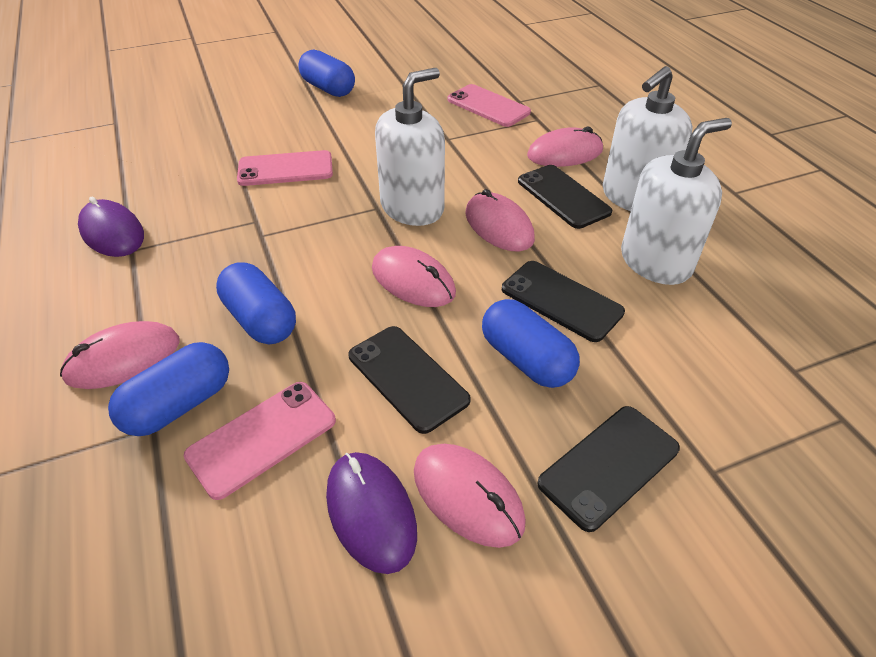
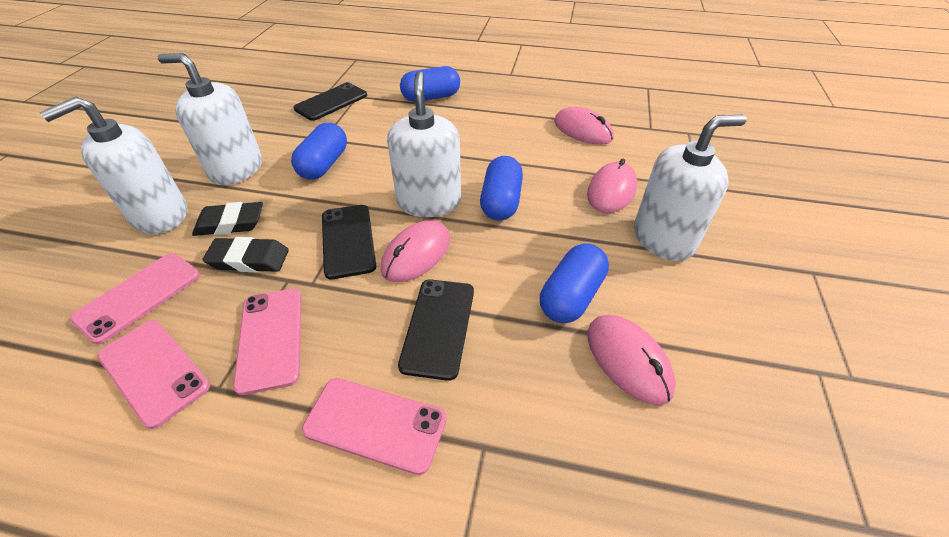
black eraser: 0 -> 2
black phone: 4 -> 3
pink mouse: 5 -> 4
pink phone: 3 -> 4
purple mouse: 2 -> 0
white soap dispenser: 3 -> 4

